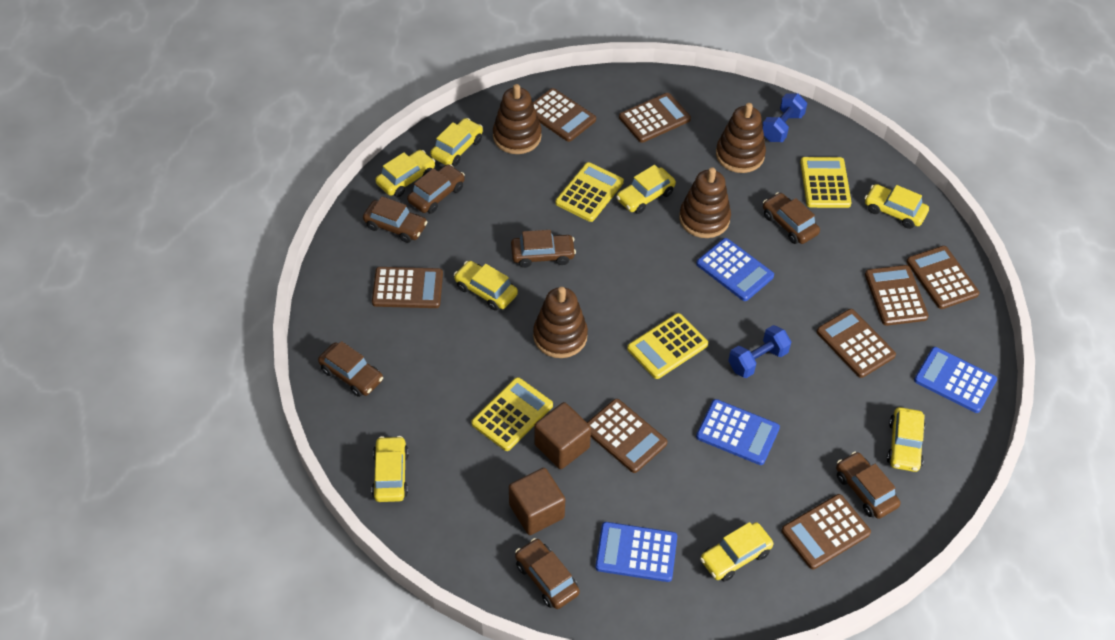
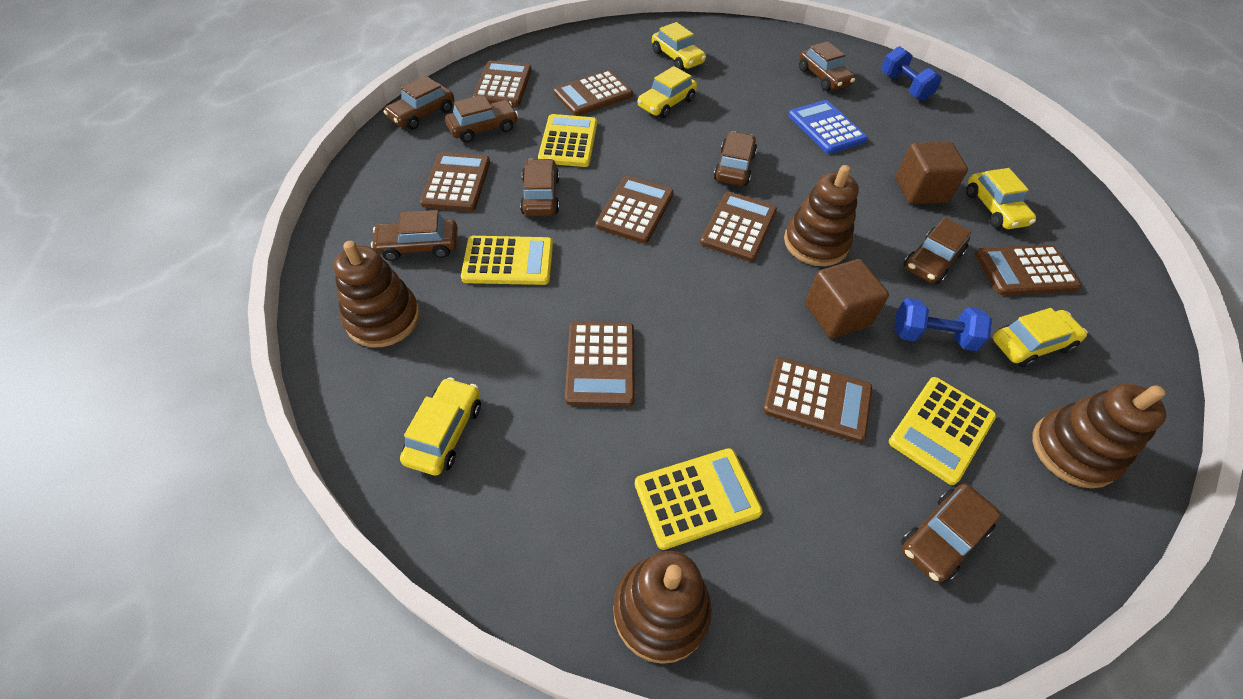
blue calculator: 4 -> 1
brown car: 7 -> 8
yellow car: 8 -> 5

